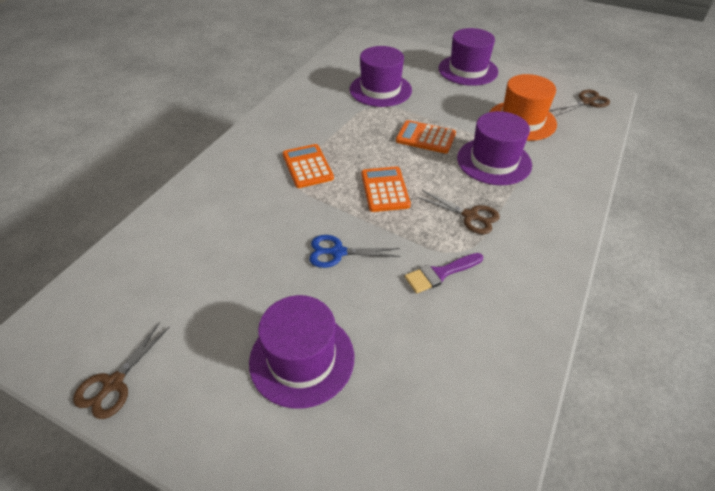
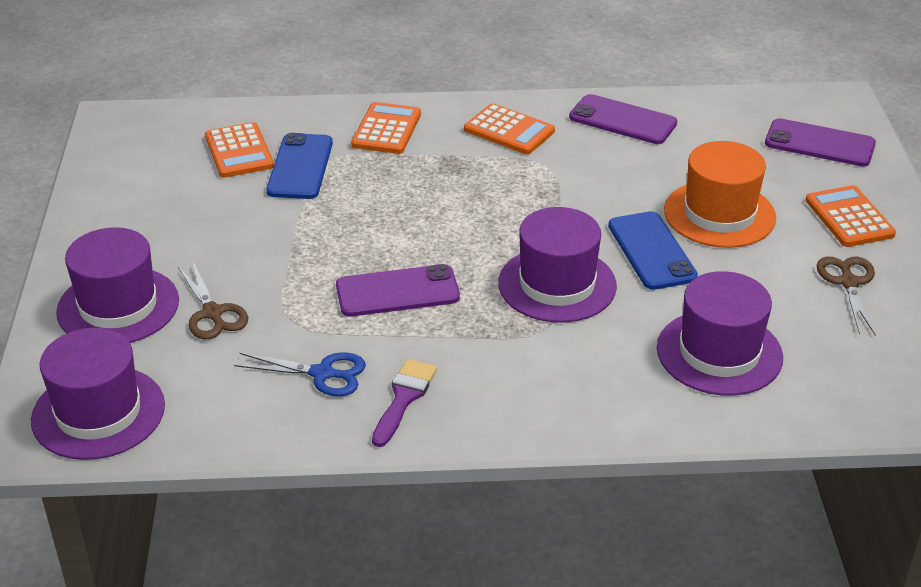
blue phone: 0 -> 2
brown scissors: 3 -> 2
orange calculator: 3 -> 4
purple phone: 0 -> 3

